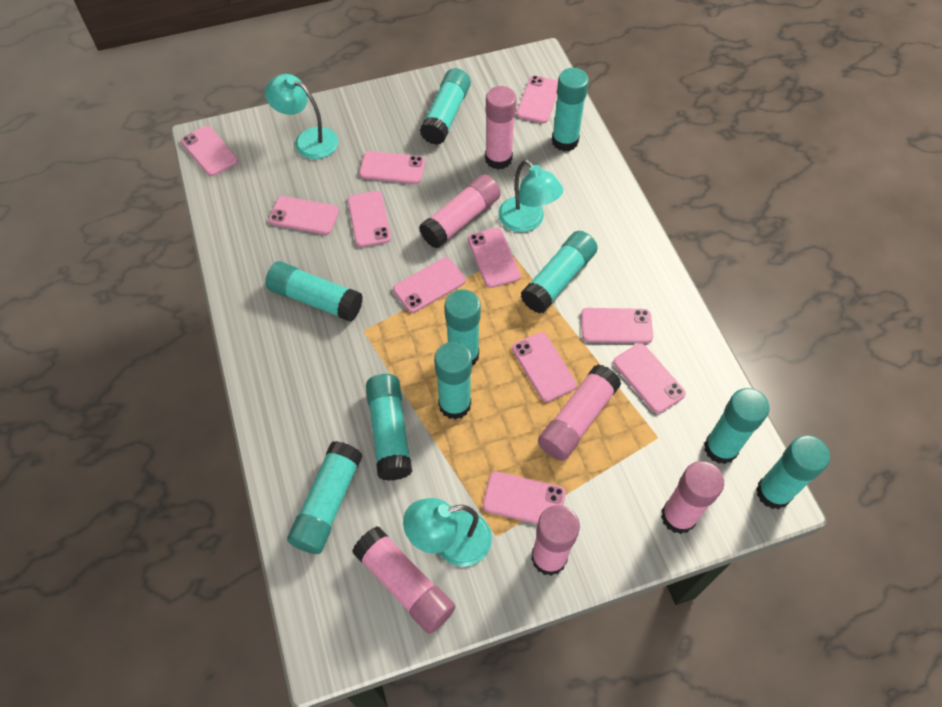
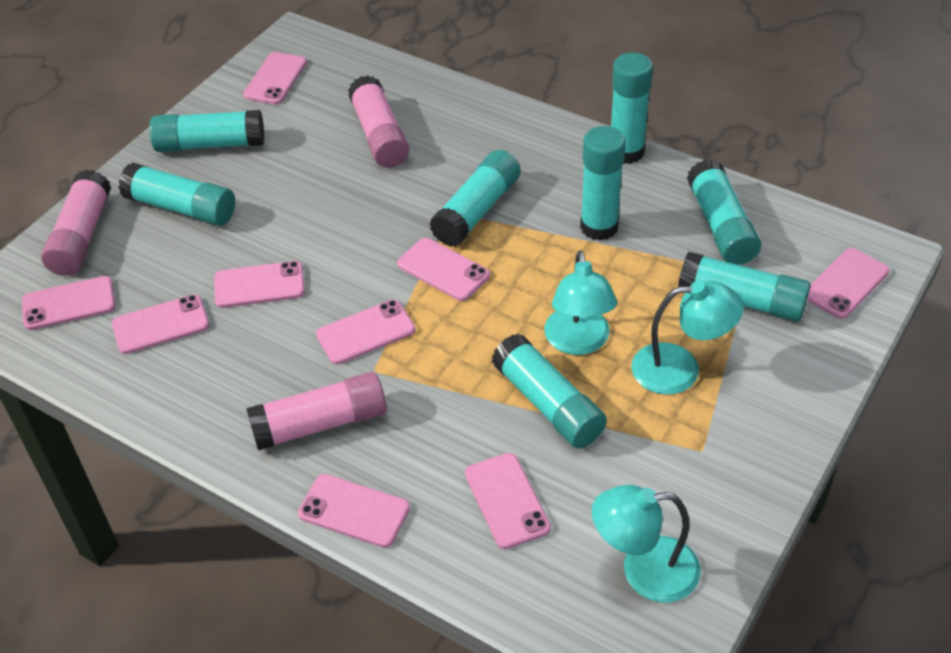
pink glue stick: 6 -> 3
pink phone: 11 -> 9
turquoise glue stick: 10 -> 8

